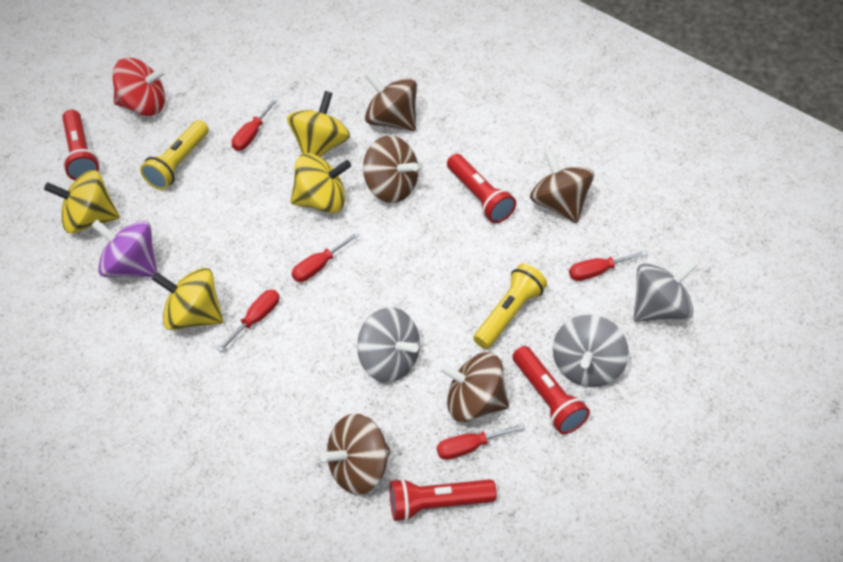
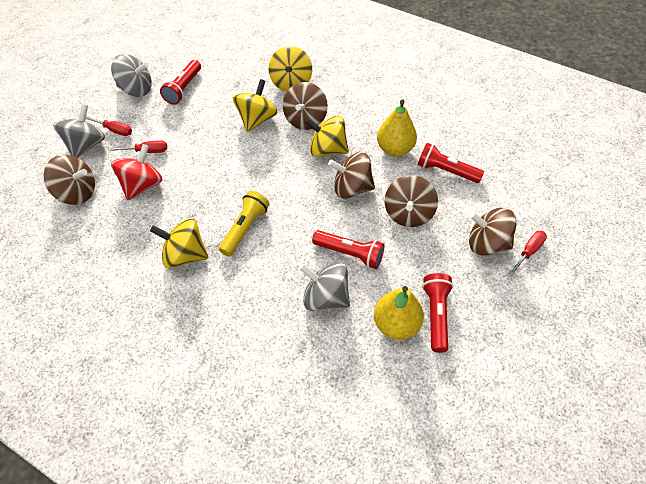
purple spinning top: 1 -> 0
red screwdriver: 5 -> 3
yellow flashlight: 2 -> 1
yellow pear: 0 -> 2

